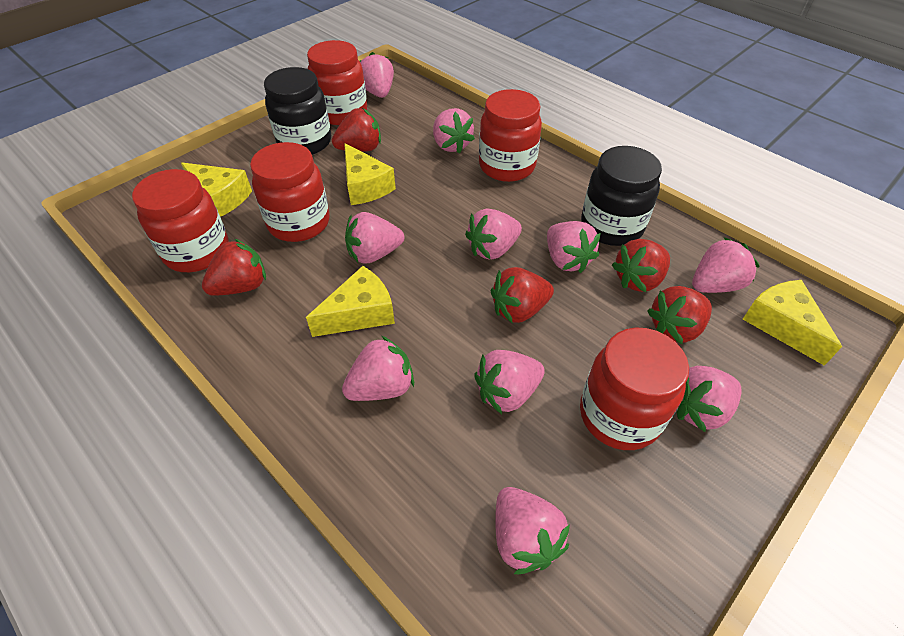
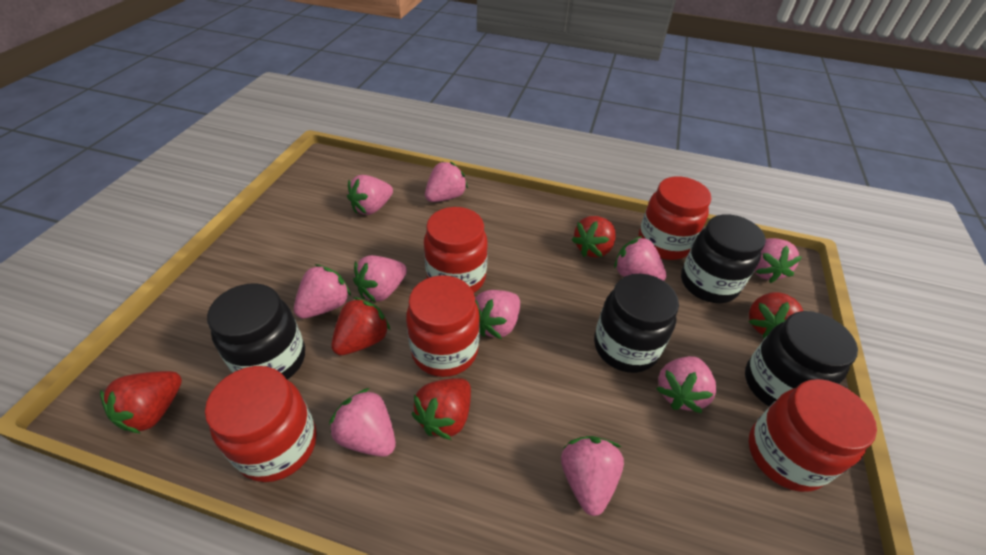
black jar: 2 -> 4
yellow cheese: 4 -> 0

